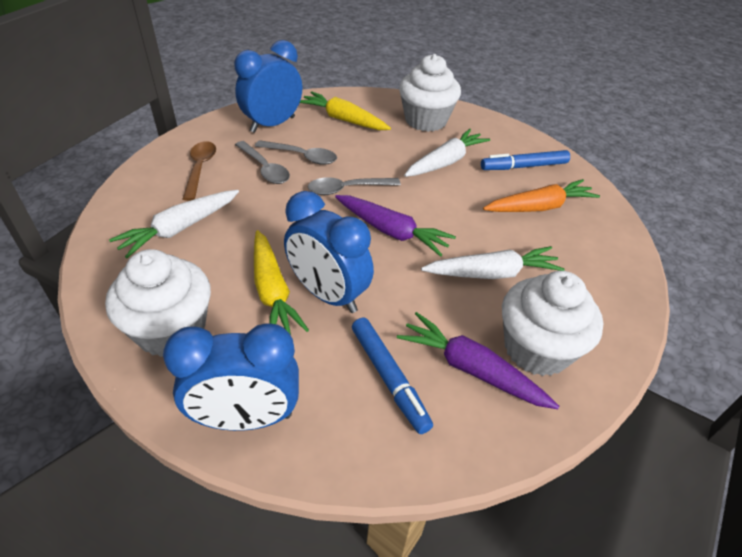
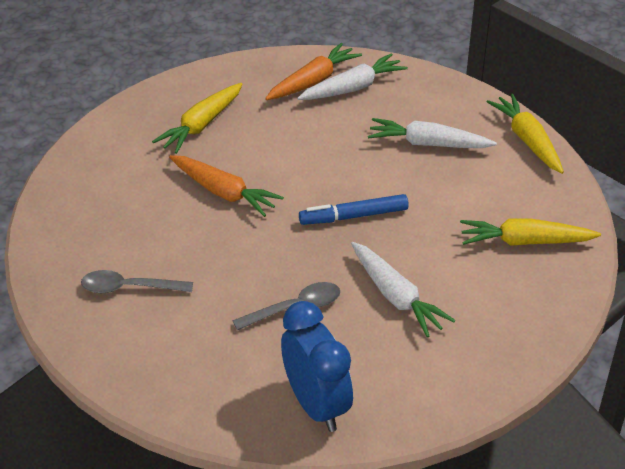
blue clock: 3 -> 1
blue marker: 2 -> 1
brown spoon: 1 -> 0
grey spoon: 3 -> 2
orange carrot: 1 -> 2
purple carrot: 2 -> 0
white cupcake: 3 -> 0
yellow carrot: 2 -> 3

